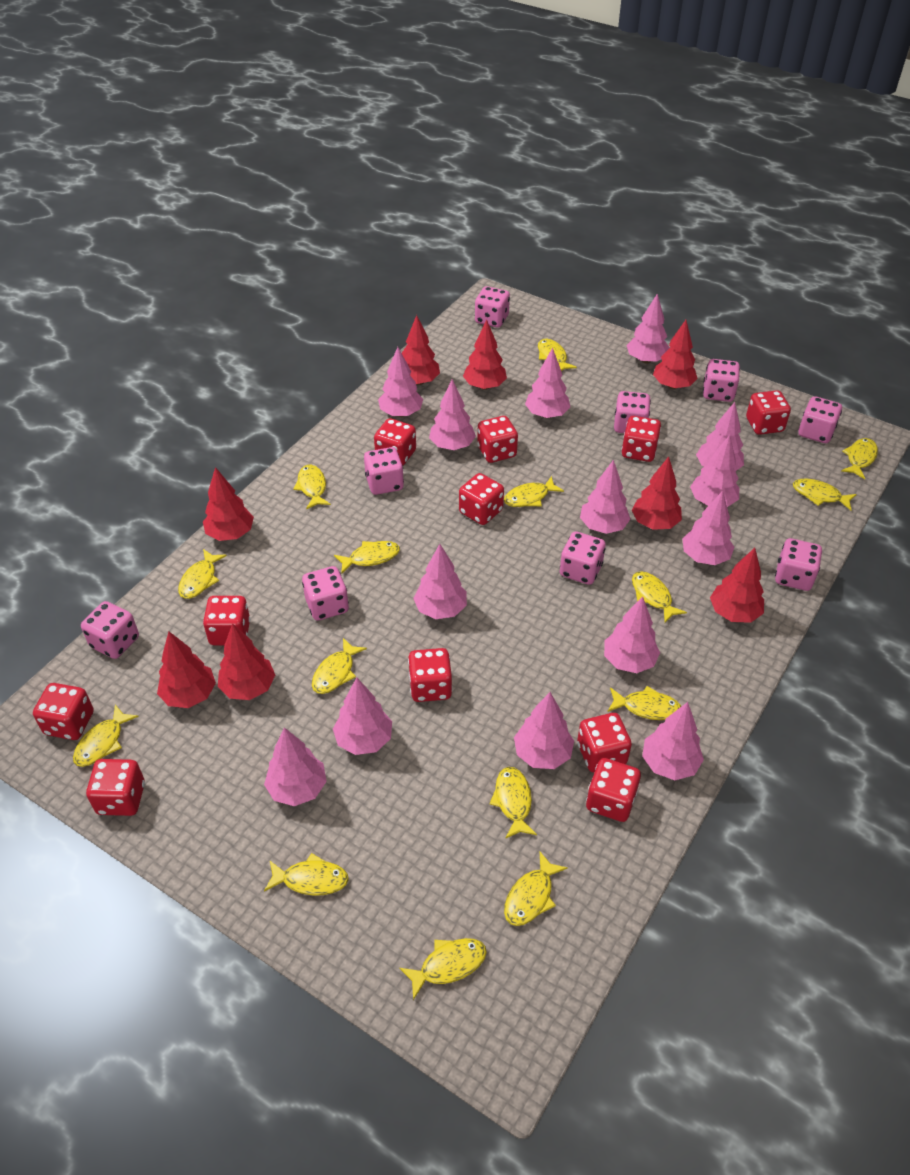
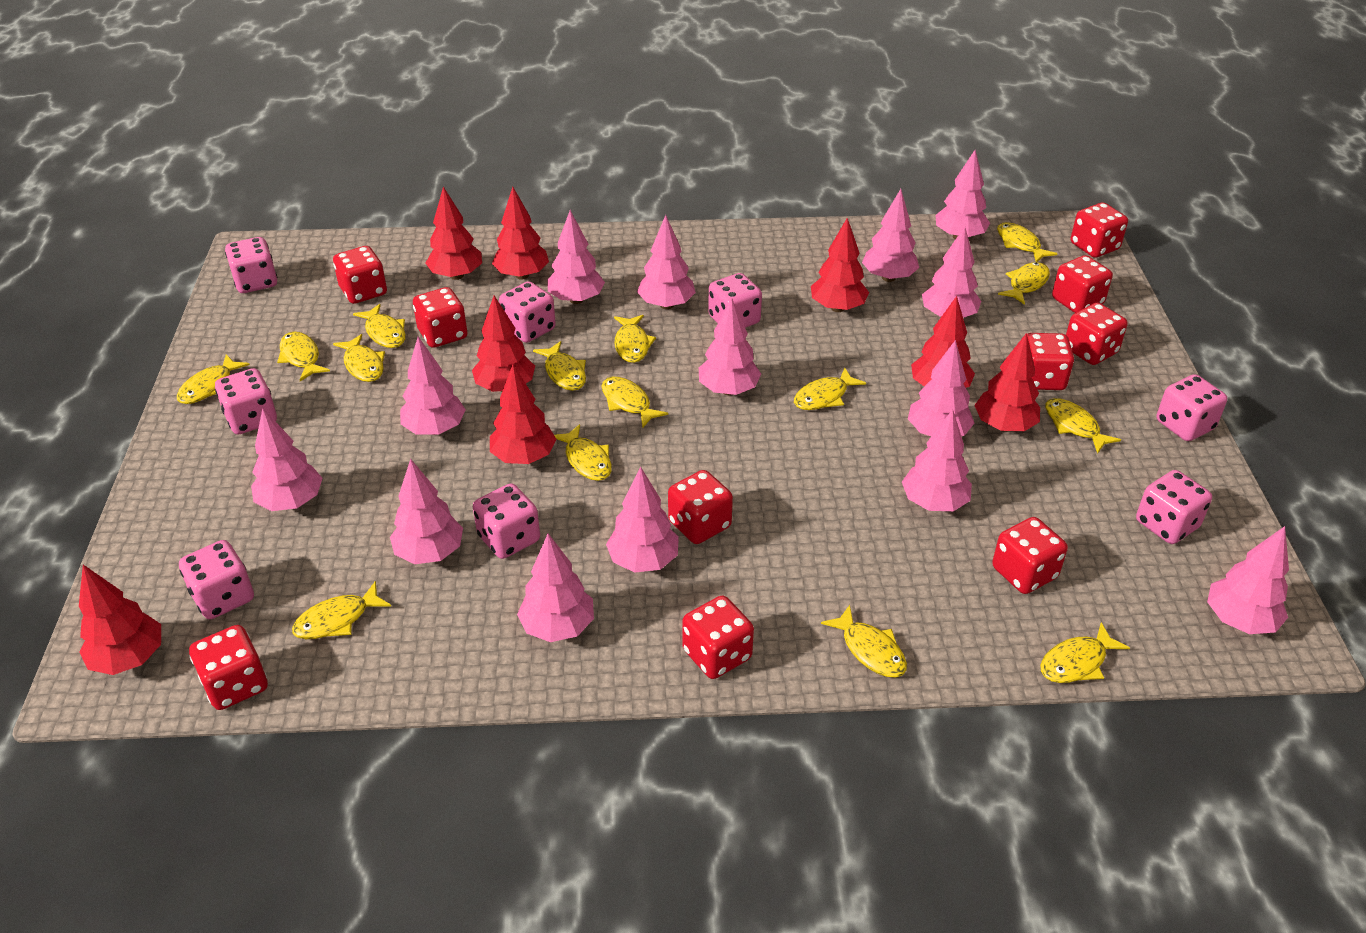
pink dice: 9 -> 8
red dice: 11 -> 10

